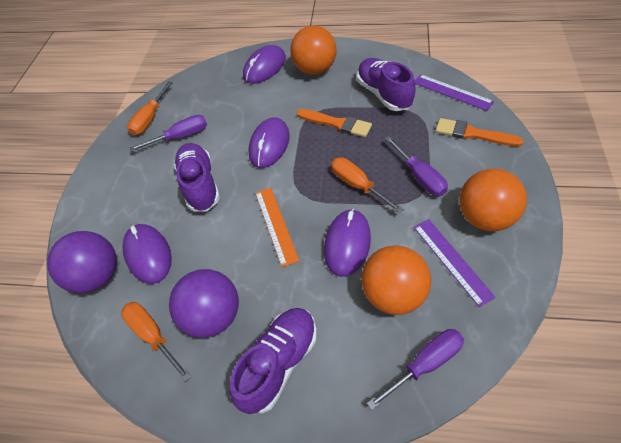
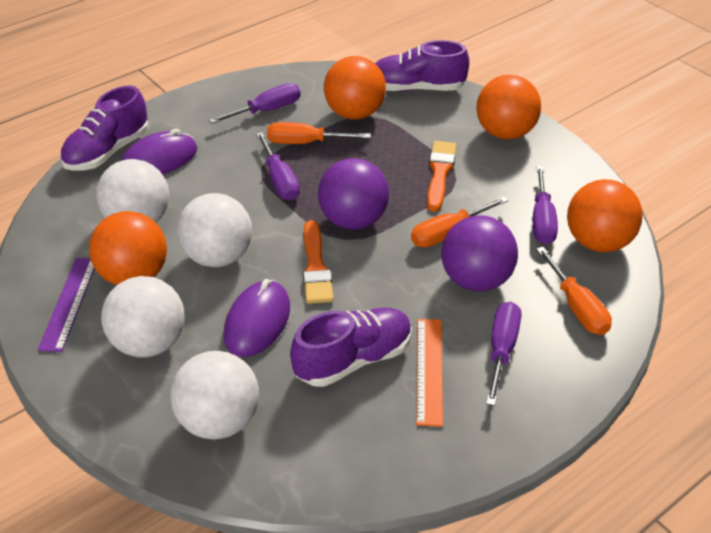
orange ball: 3 -> 4
purple mouse: 4 -> 2
purple ruler: 2 -> 1
purple screwdriver: 3 -> 4
white ball: 0 -> 4

